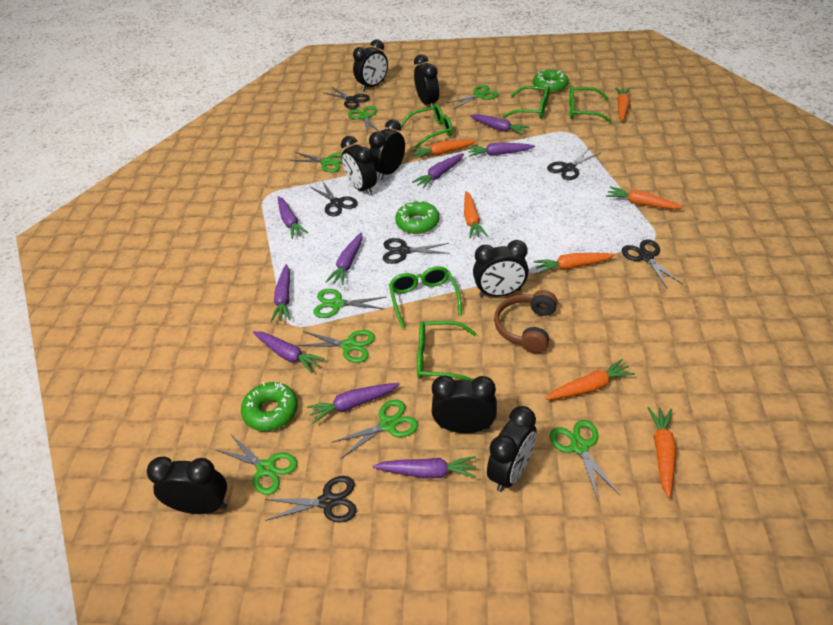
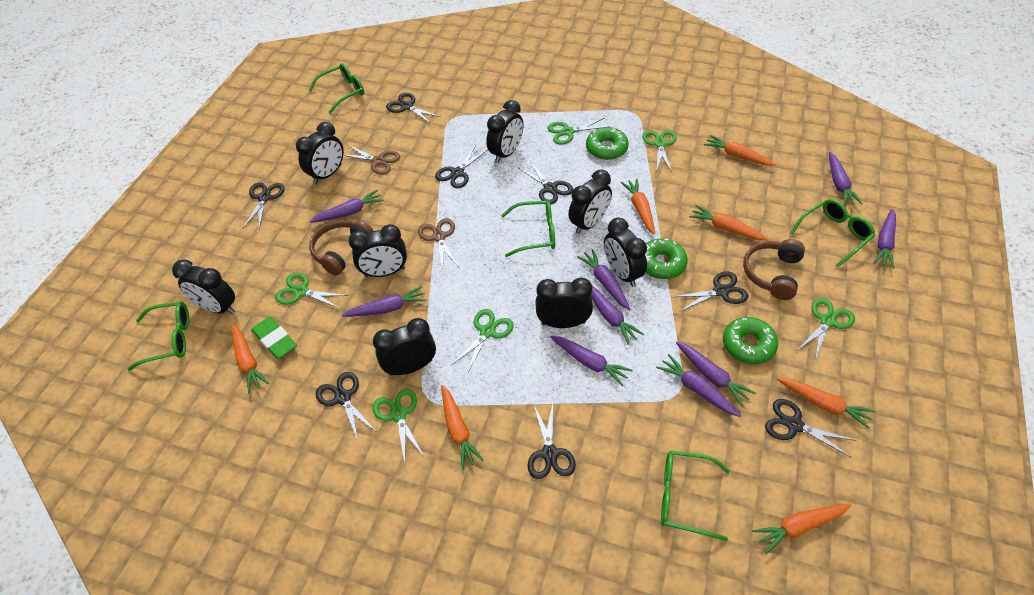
black scissors: 6 -> 8
brown headphones: 1 -> 2
brown scissors: 0 -> 2
green eraser: 0 -> 1
green scissors: 8 -> 6

